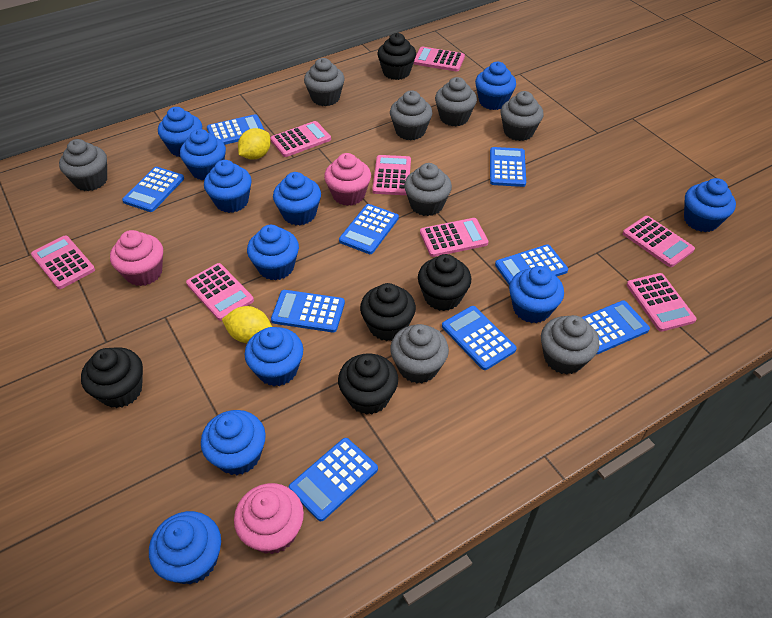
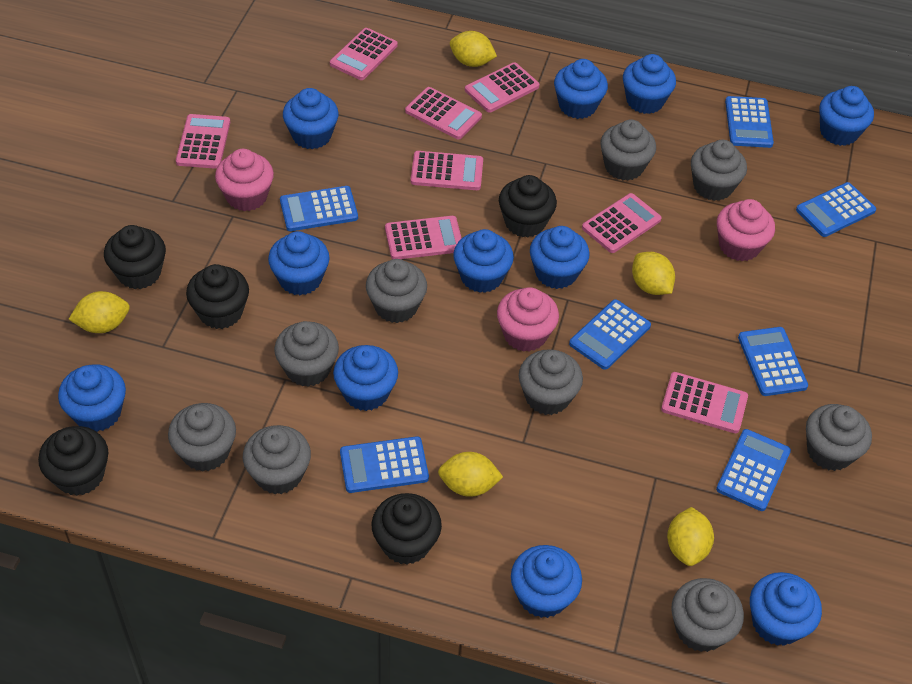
blue calculator: 9 -> 7
grey cupcake: 8 -> 9
yellow lemon: 2 -> 5

